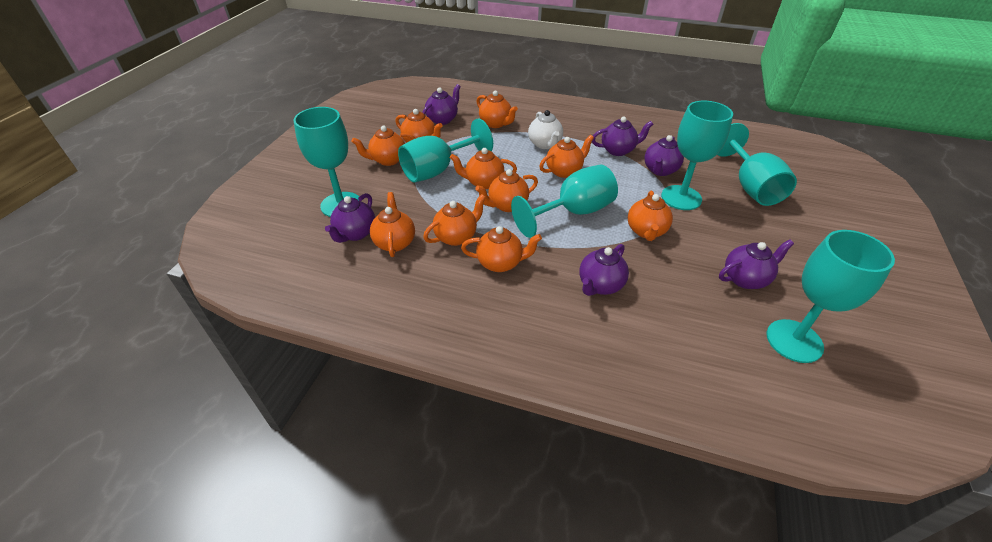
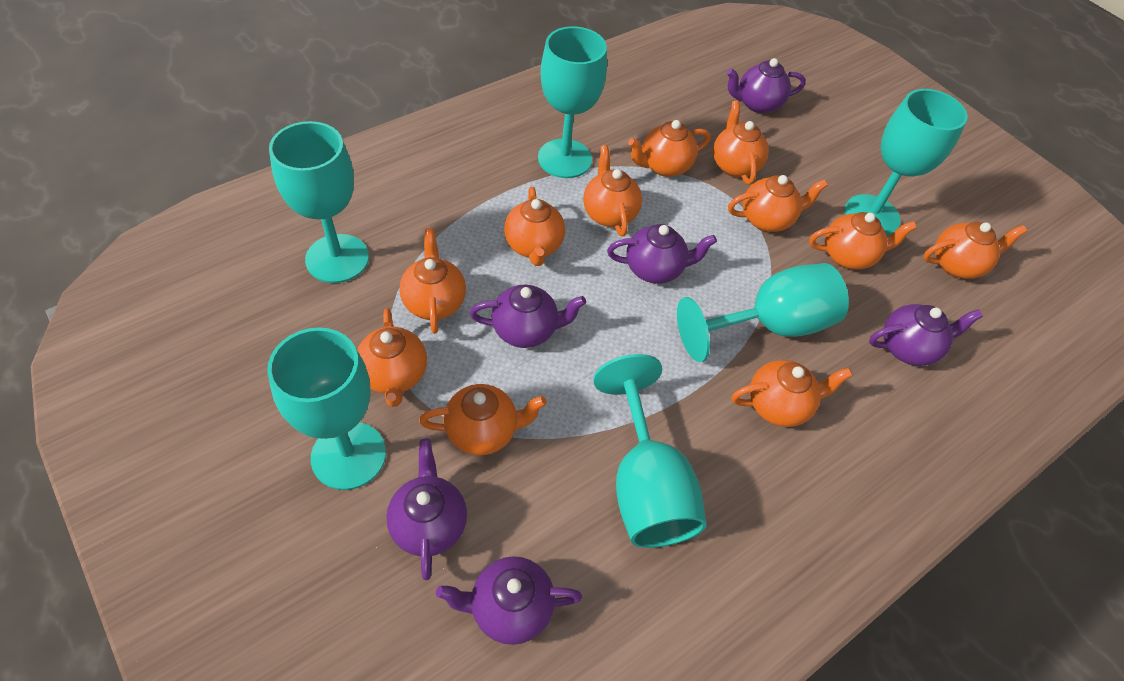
orange teapot: 10 -> 11
white teapot: 1 -> 0

